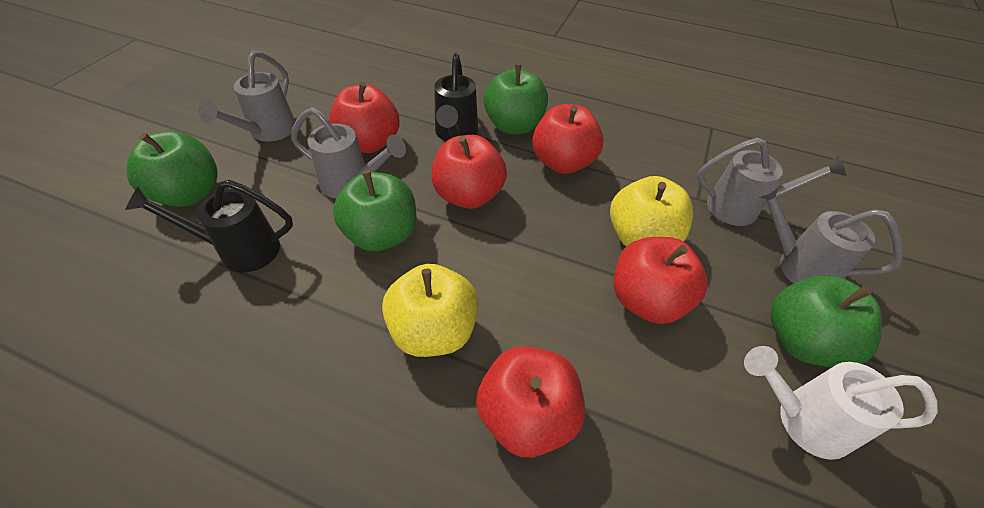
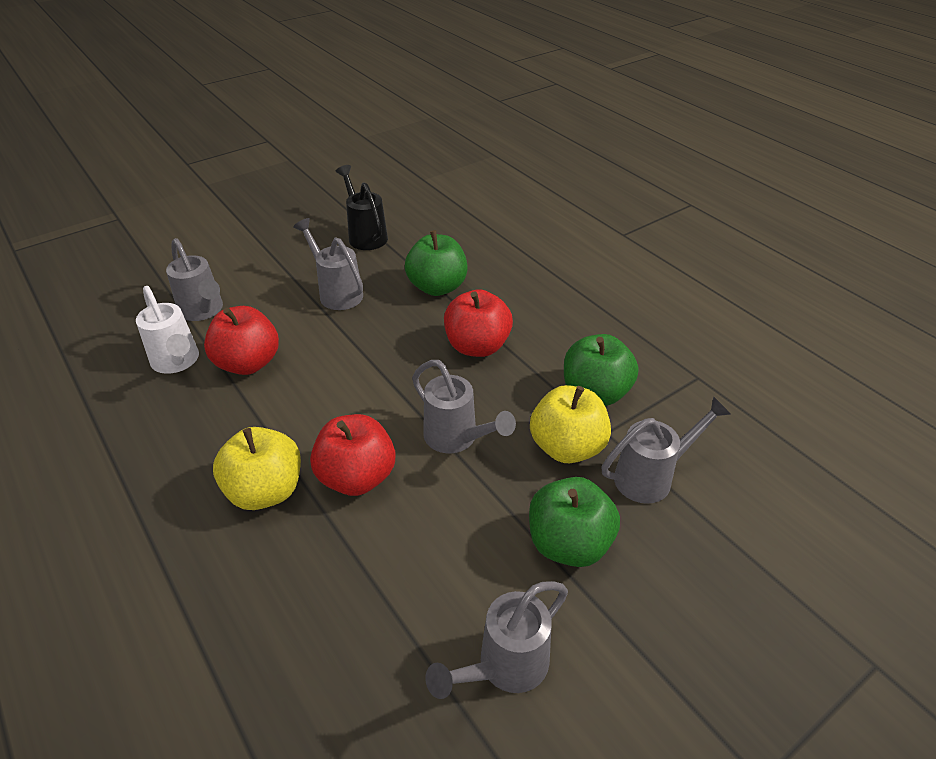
black watering can: 2 -> 1
green apple: 4 -> 3
grey watering can: 4 -> 5
red apple: 5 -> 3

